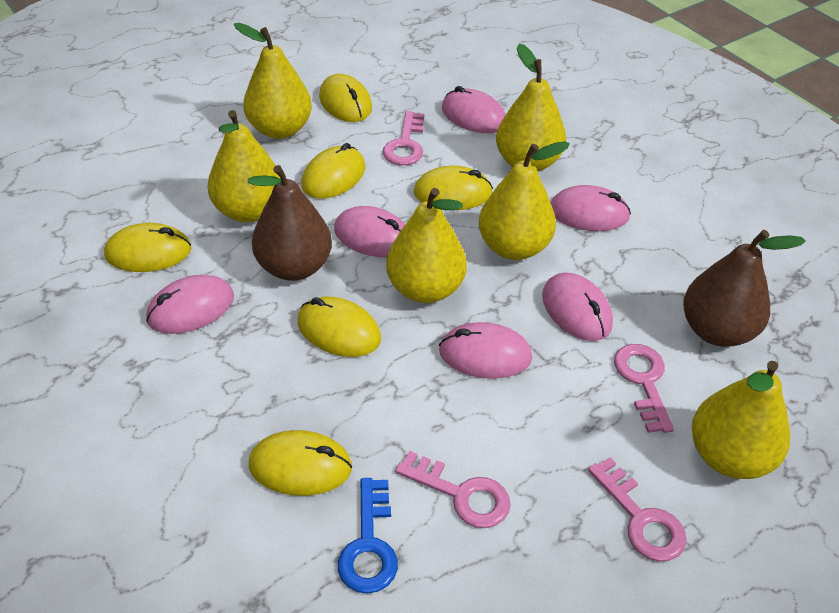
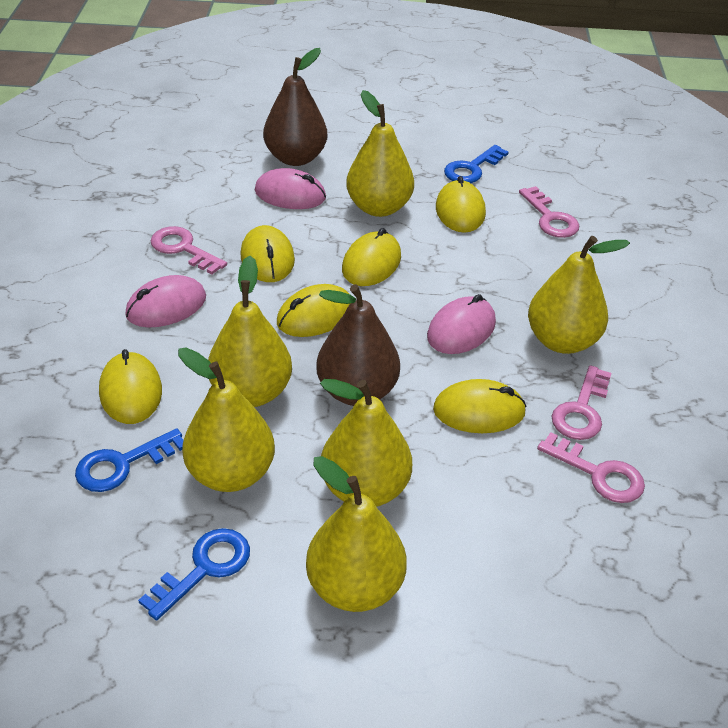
blue key: 1 -> 3
pink mouse: 6 -> 3

